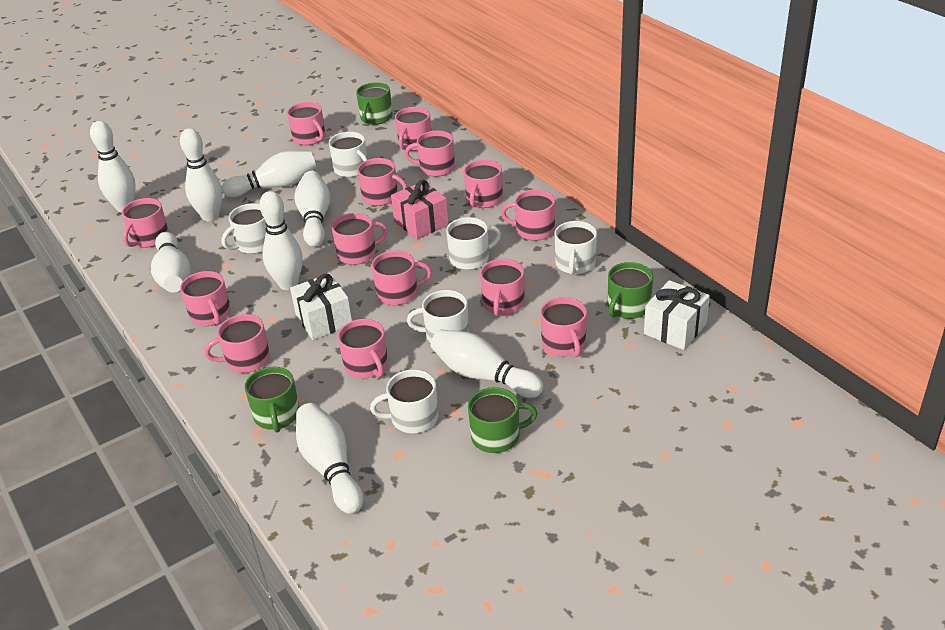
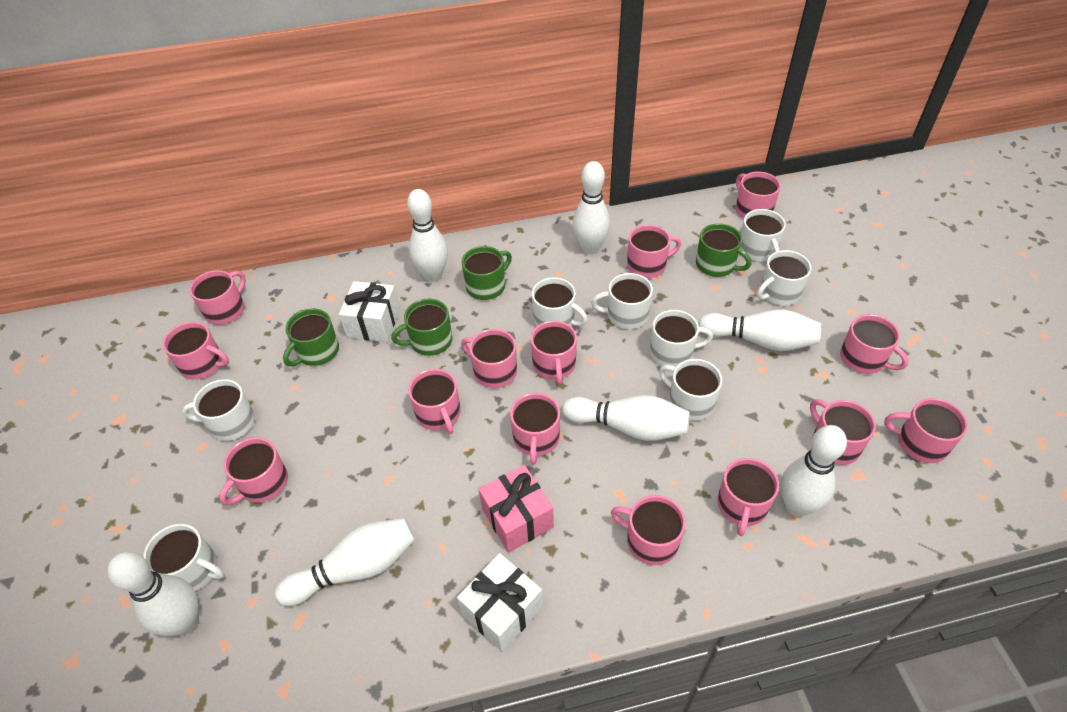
white bowling pin: 8 -> 7
white mug: 6 -> 8

